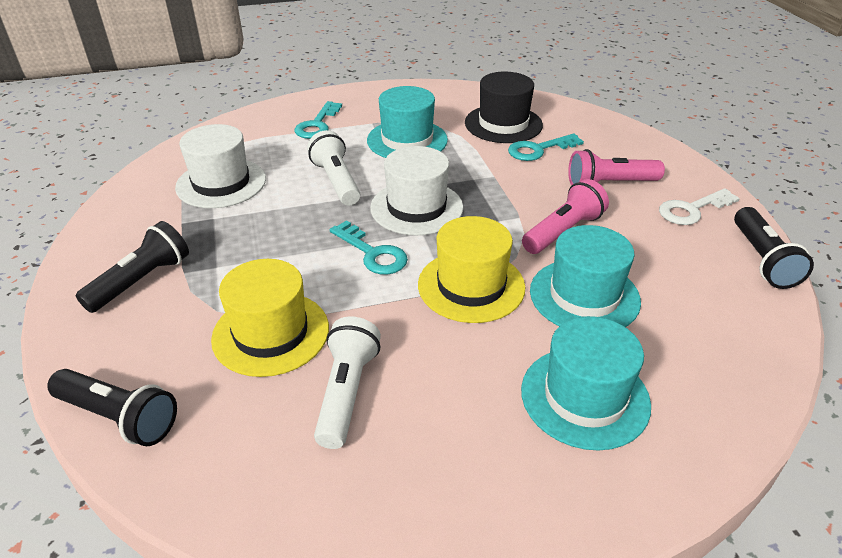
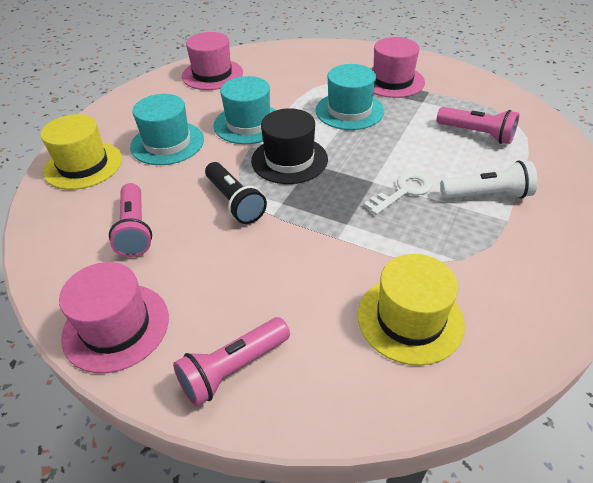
black flashlight: 3 -> 1
pink flashlight: 2 -> 3
pink hat: 0 -> 3
turquoise key: 3 -> 0
white flashlight: 2 -> 1
white hat: 2 -> 0

